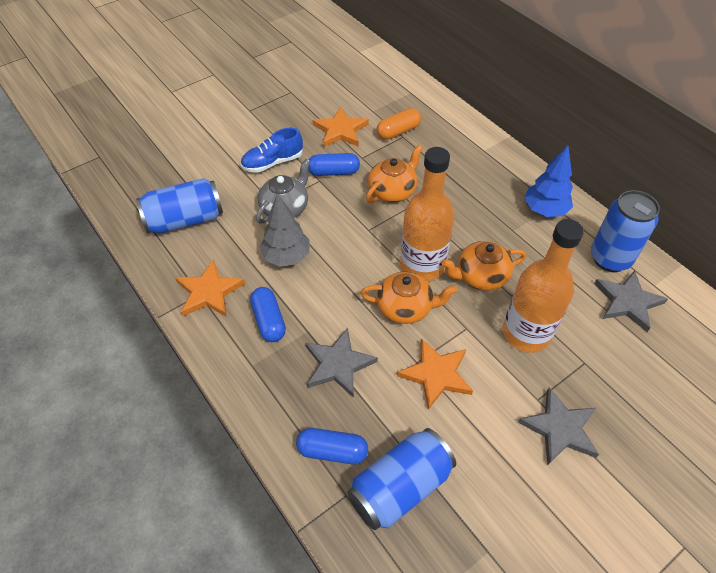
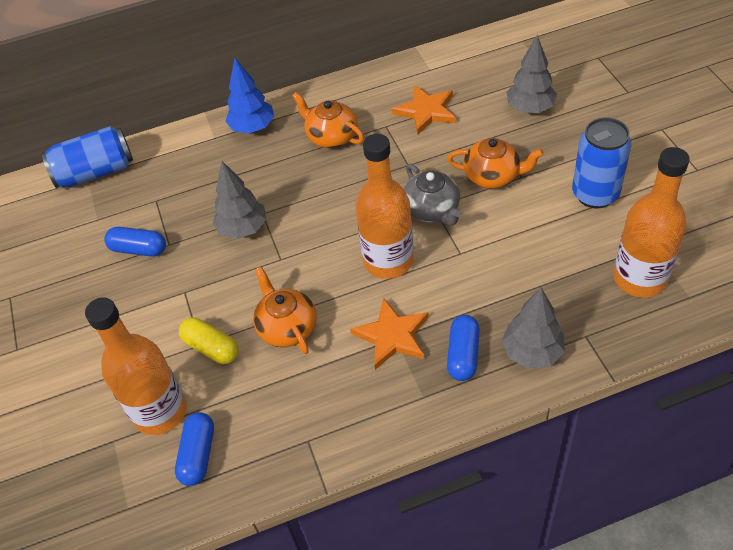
blue can: 3 -> 2
blue shoe: 1 -> 0
grey star: 3 -> 0
grey tree: 1 -> 3
orange bottle: 2 -> 3
orange capsule: 1 -> 0
orange star: 3 -> 2
yellow capsule: 0 -> 1

